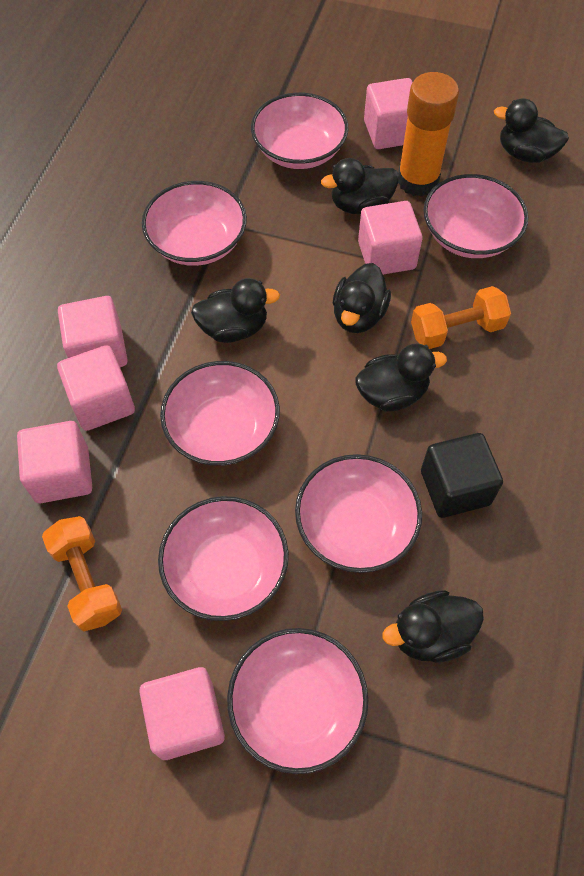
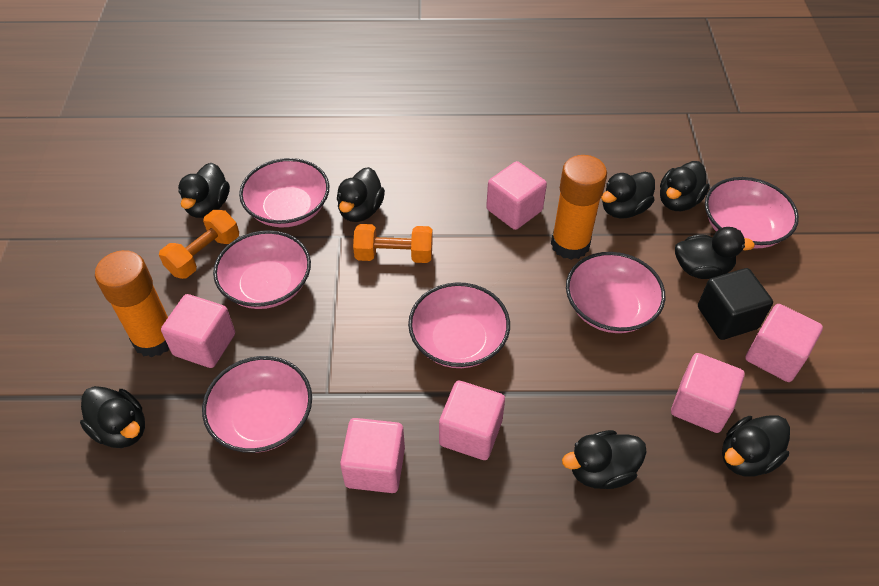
black duck: 6 -> 8
orange glue stick: 1 -> 2
pink bowl: 7 -> 6

